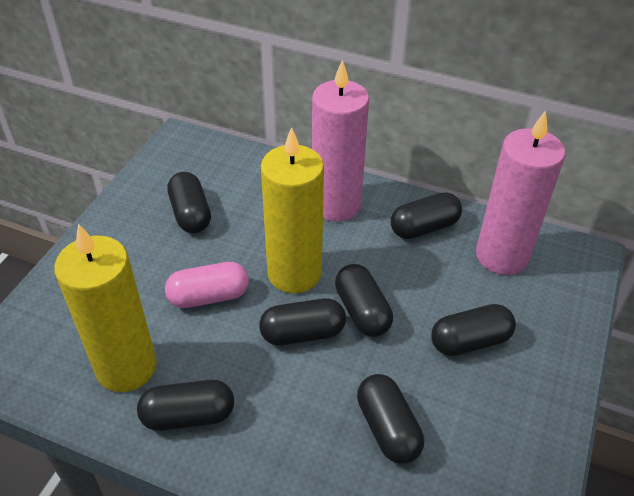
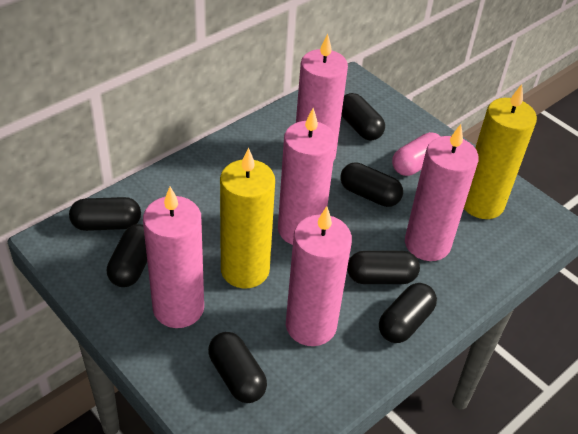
pink candle: 2 -> 5

